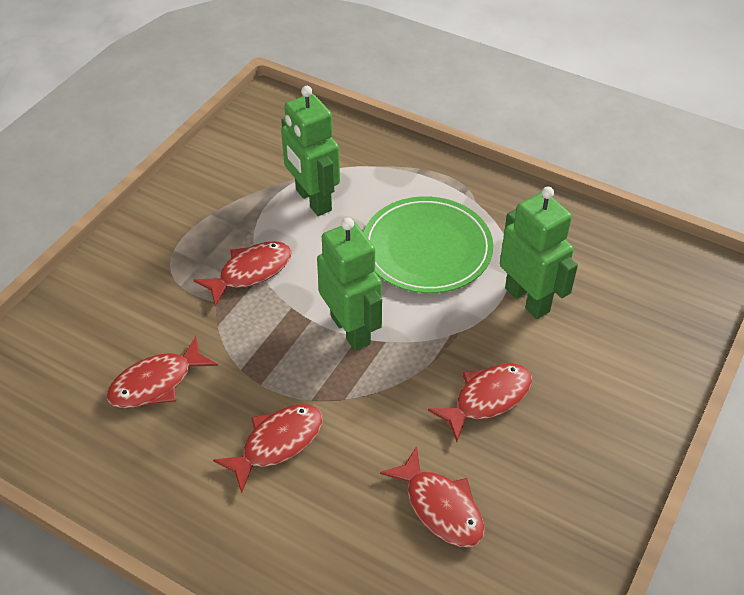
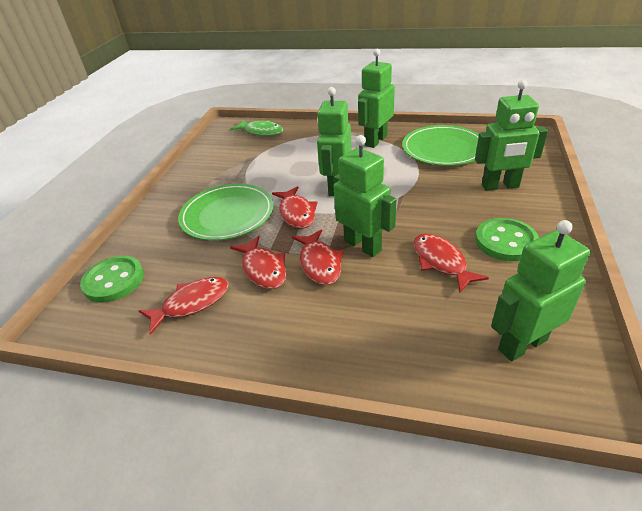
green button: 0 -> 2
green fish: 0 -> 1
green plate: 1 -> 2
green robot: 3 -> 5

